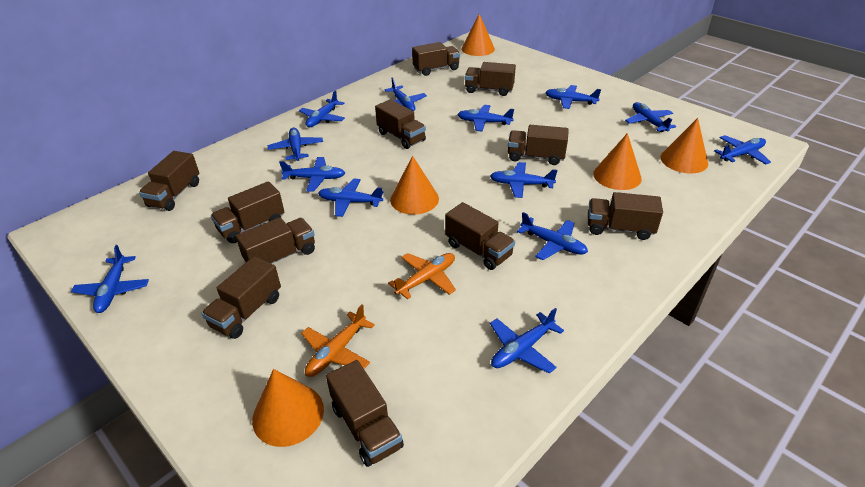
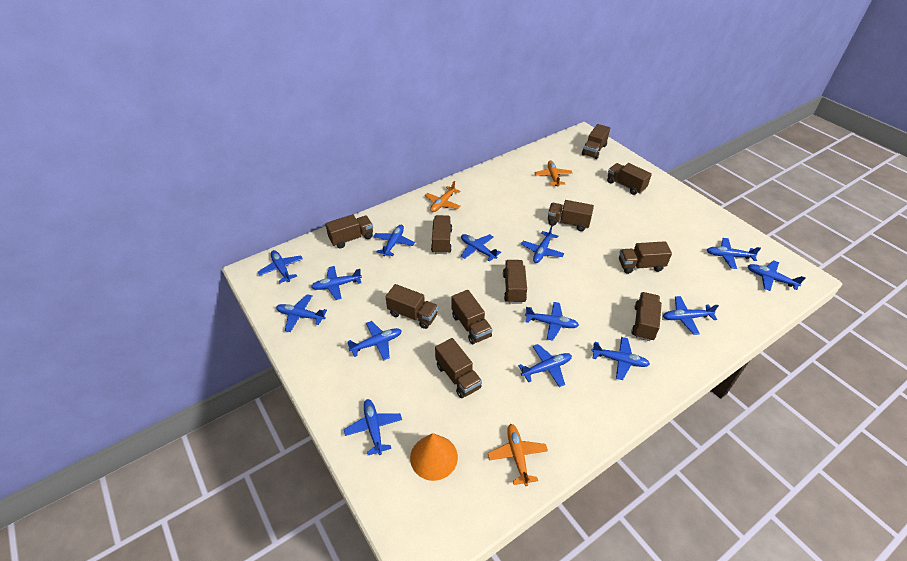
blue plane: 13 -> 14
orange cone: 5 -> 1
orange plane: 2 -> 3

